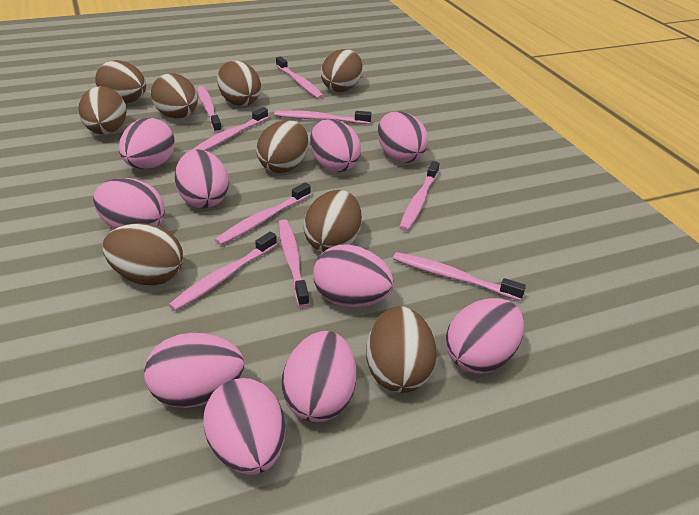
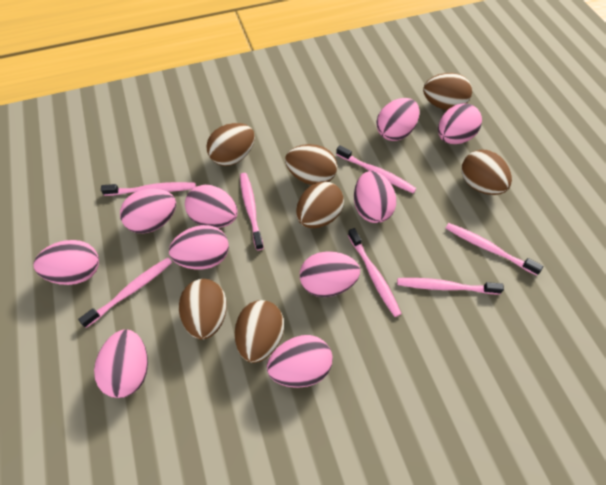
brown egg: 9 -> 7
pink toothbrush: 9 -> 7

